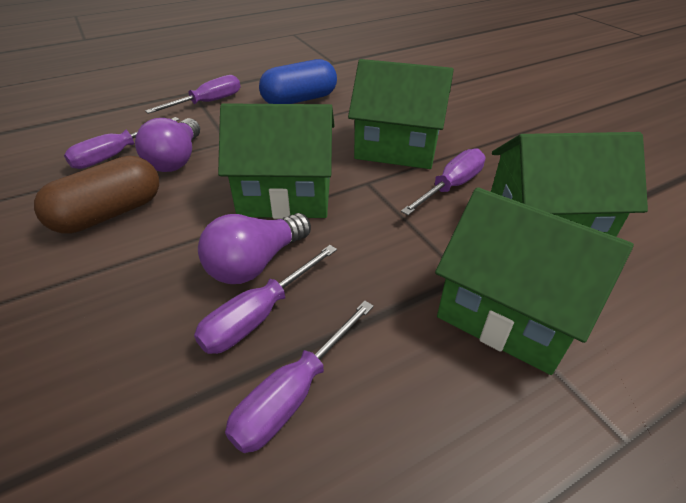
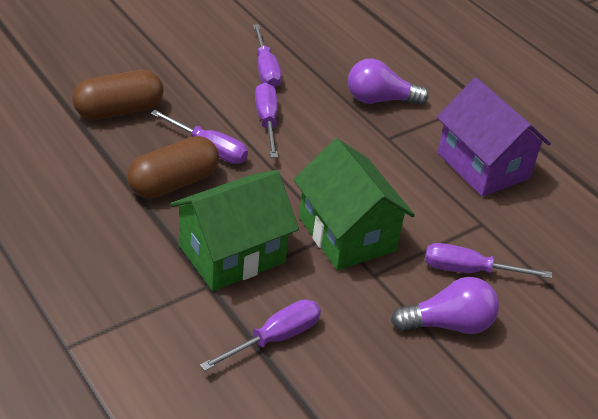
blue capsule: 1 -> 0
brown capsule: 1 -> 2
green house: 4 -> 2
purple house: 0 -> 1

